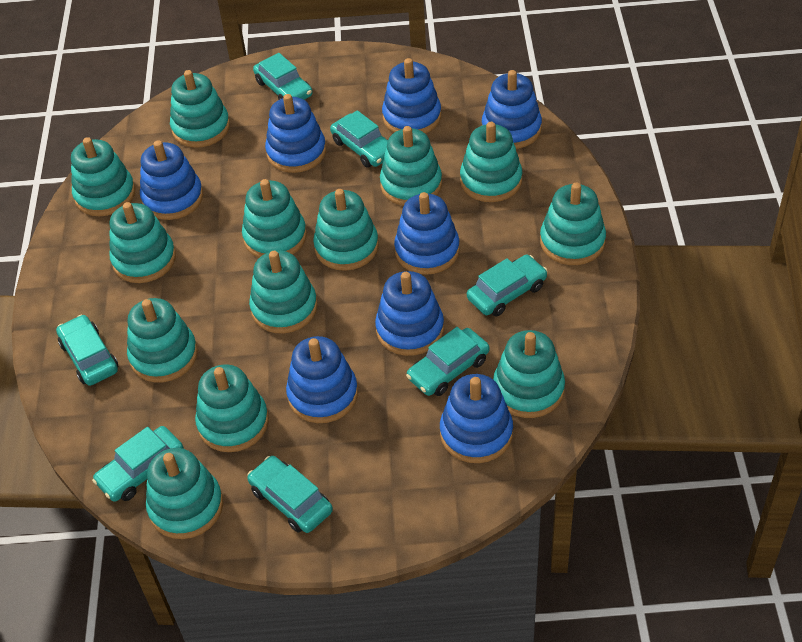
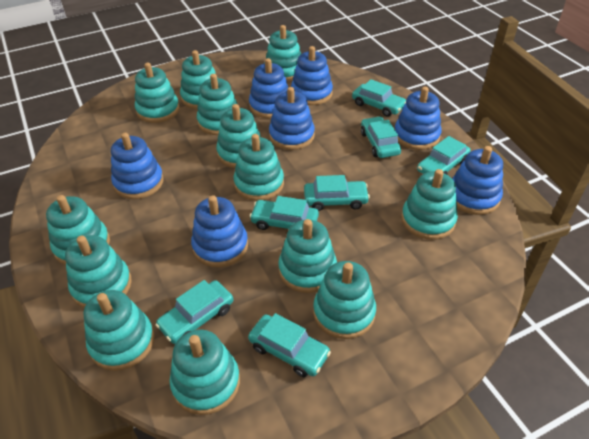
blue stacking toy: 8 -> 7

